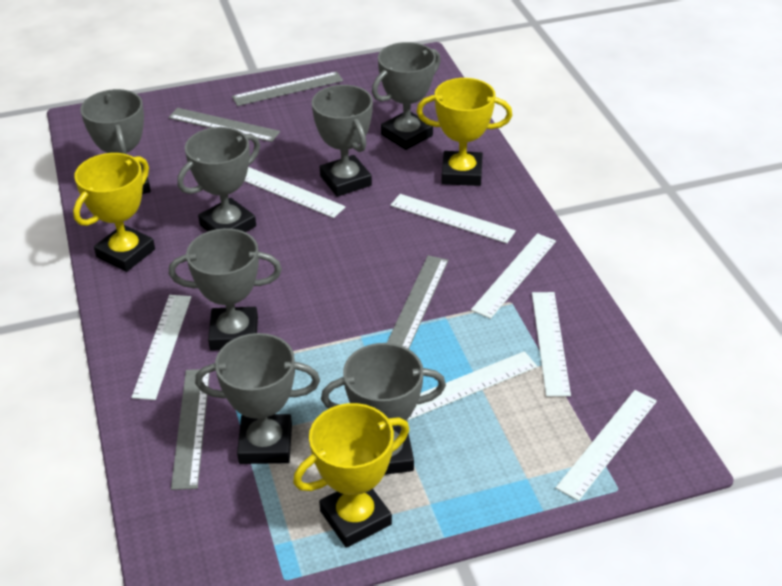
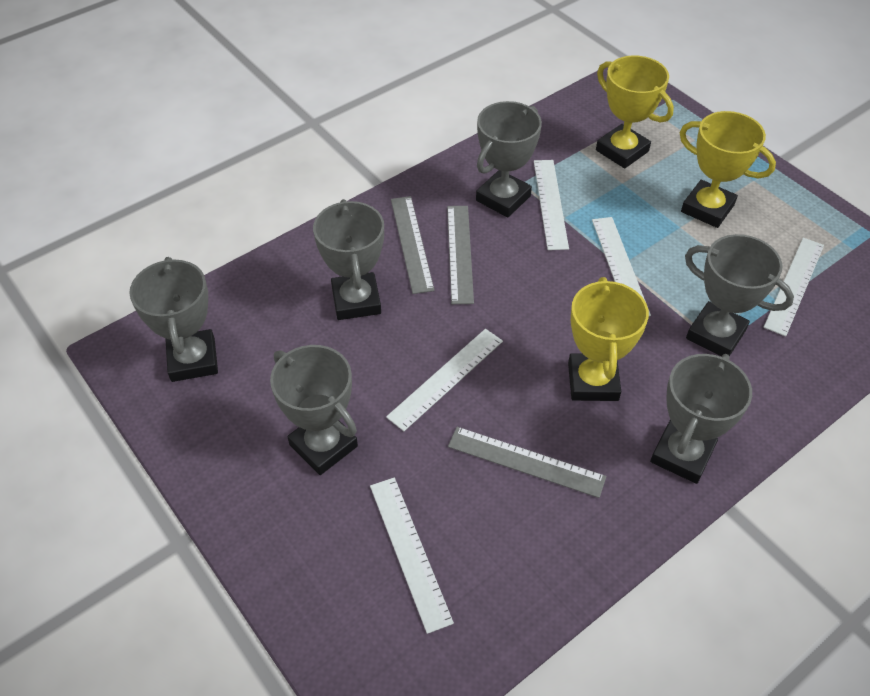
grey ruler: 4 -> 3
grey trophy: 7 -> 6
white ruler: 7 -> 5

